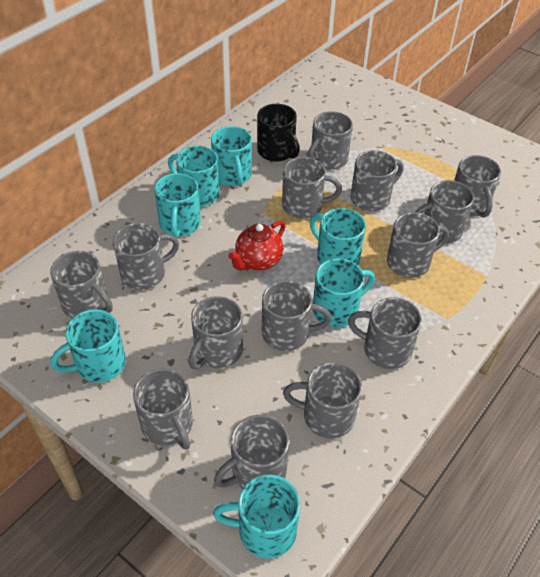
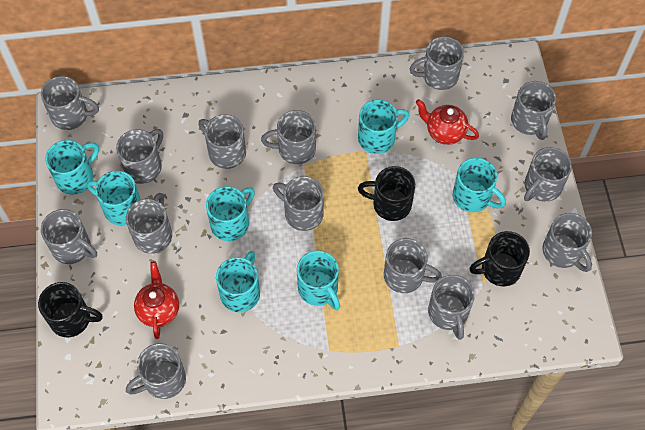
black mug: 1 -> 3
red teapot: 1 -> 2

